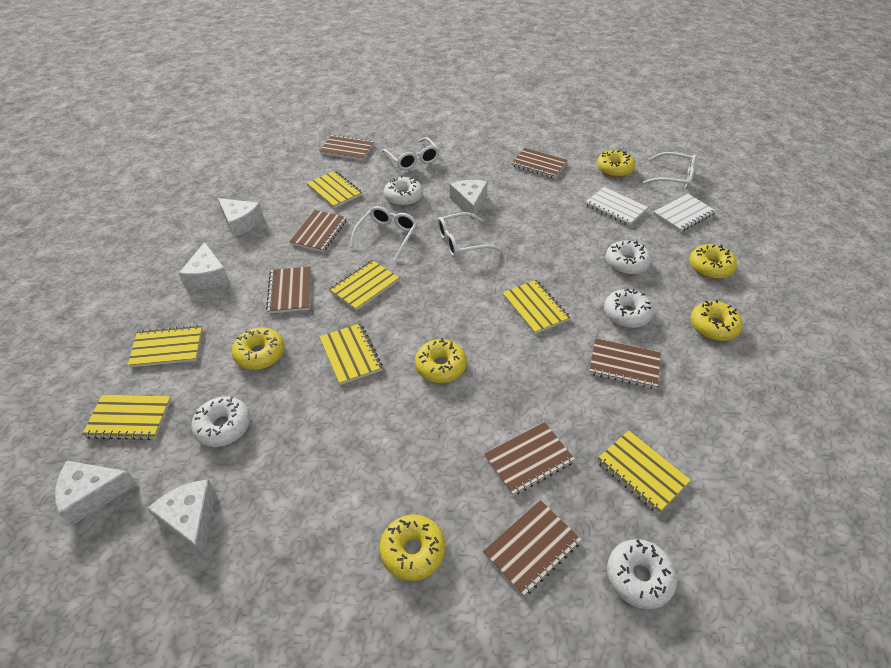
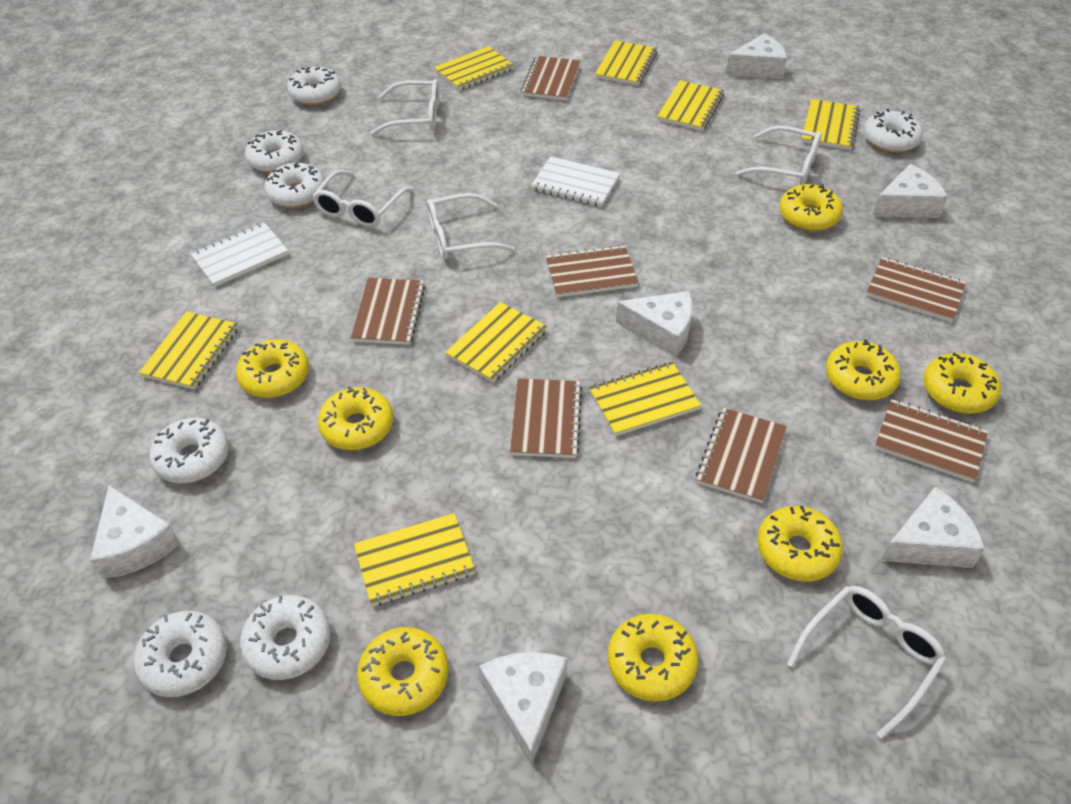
white cheese: 5 -> 6
white donut: 5 -> 7
white glasses: 4 -> 5
yellow donut: 6 -> 8
yellow notebook: 7 -> 8

